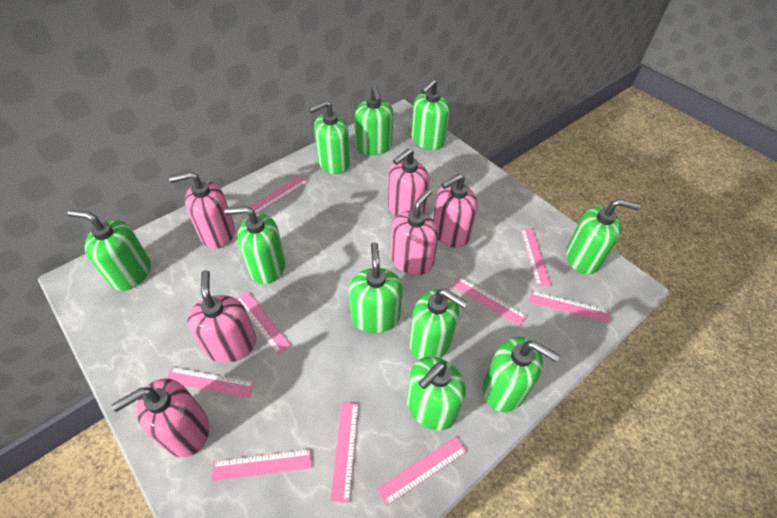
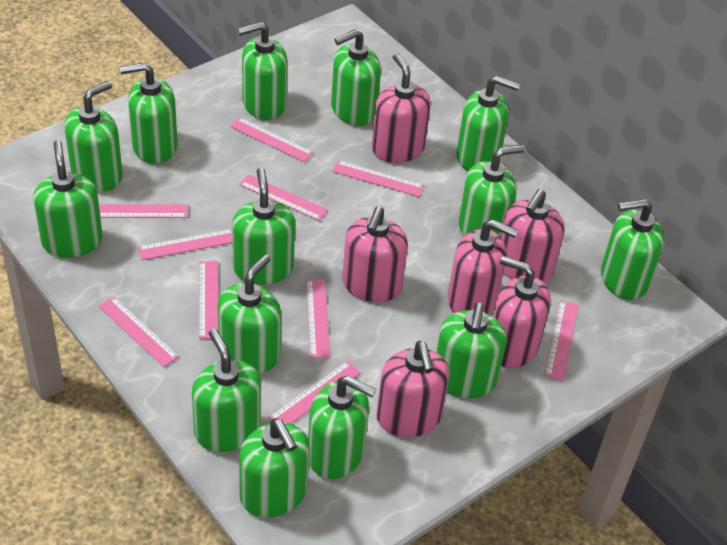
green soap dispenser: 10 -> 14
pink ruler: 9 -> 10

